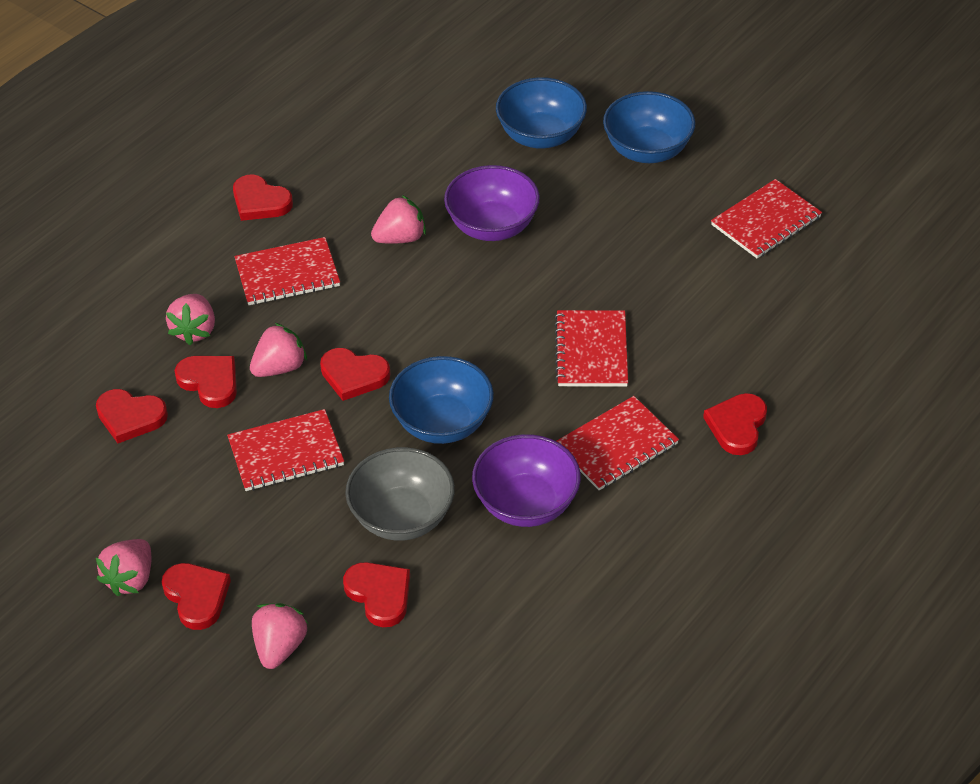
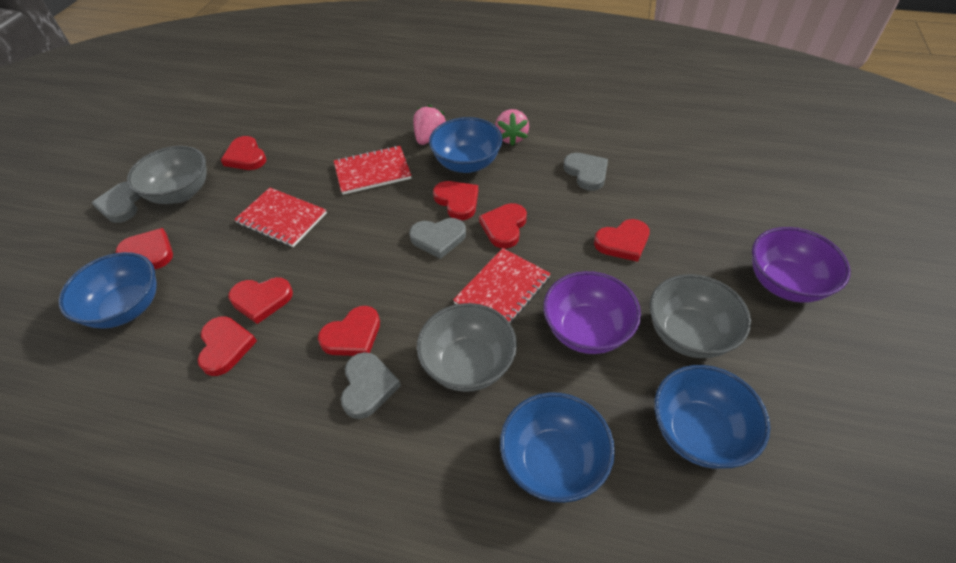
blue bowl: 3 -> 4
grey bowl: 1 -> 3
grey heart: 0 -> 4
pink strawberry: 5 -> 2
red heart: 7 -> 8
red notebook: 5 -> 3

